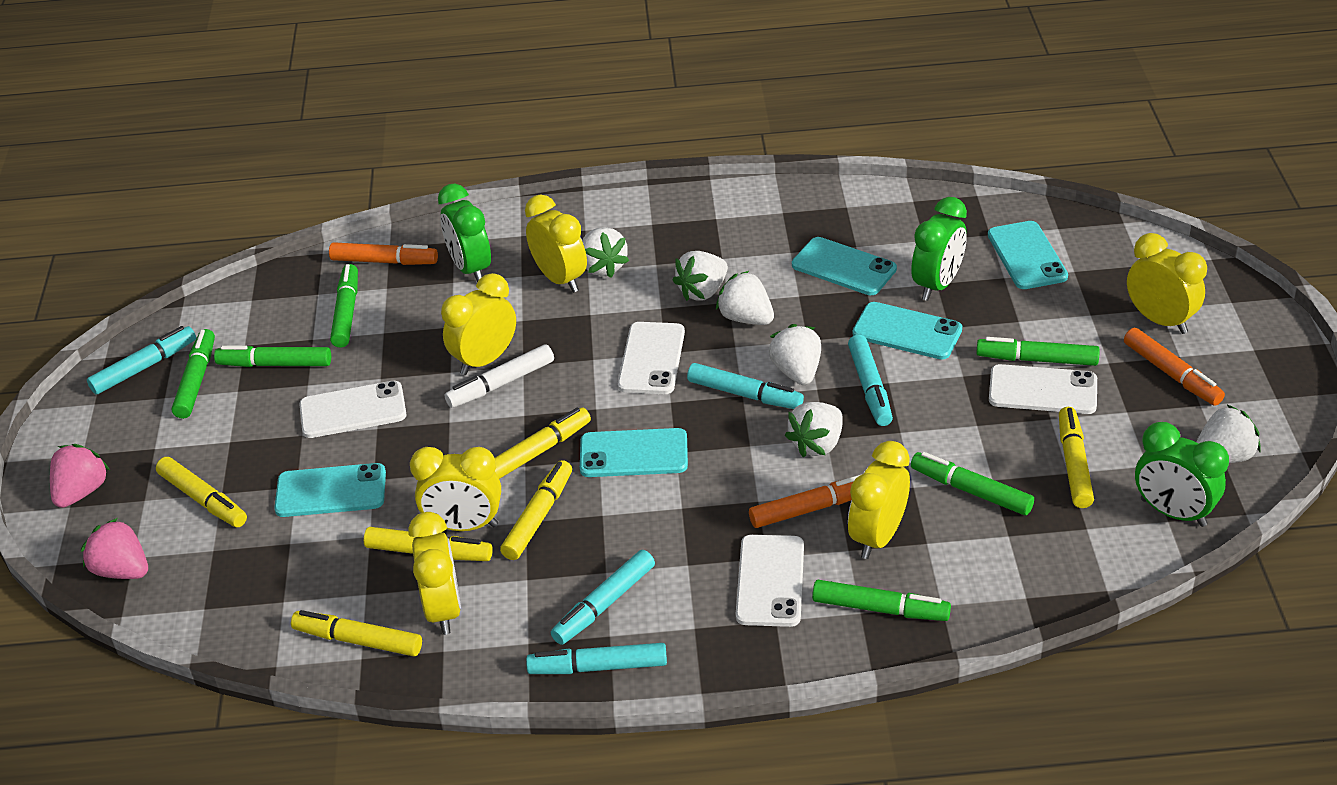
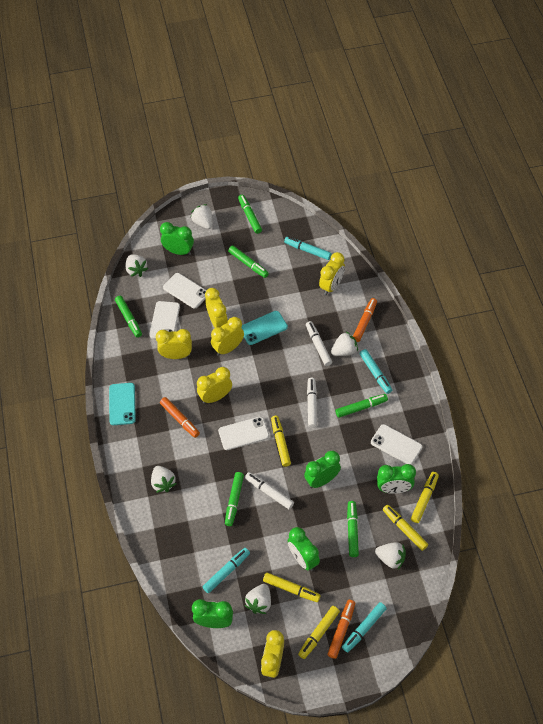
green clock: 3 -> 5
pink strawberry: 2 -> 0
turquoise marker: 5 -> 4
turquoise phone: 5 -> 2
white marker: 1 -> 3
yellow marker: 6 -> 5

